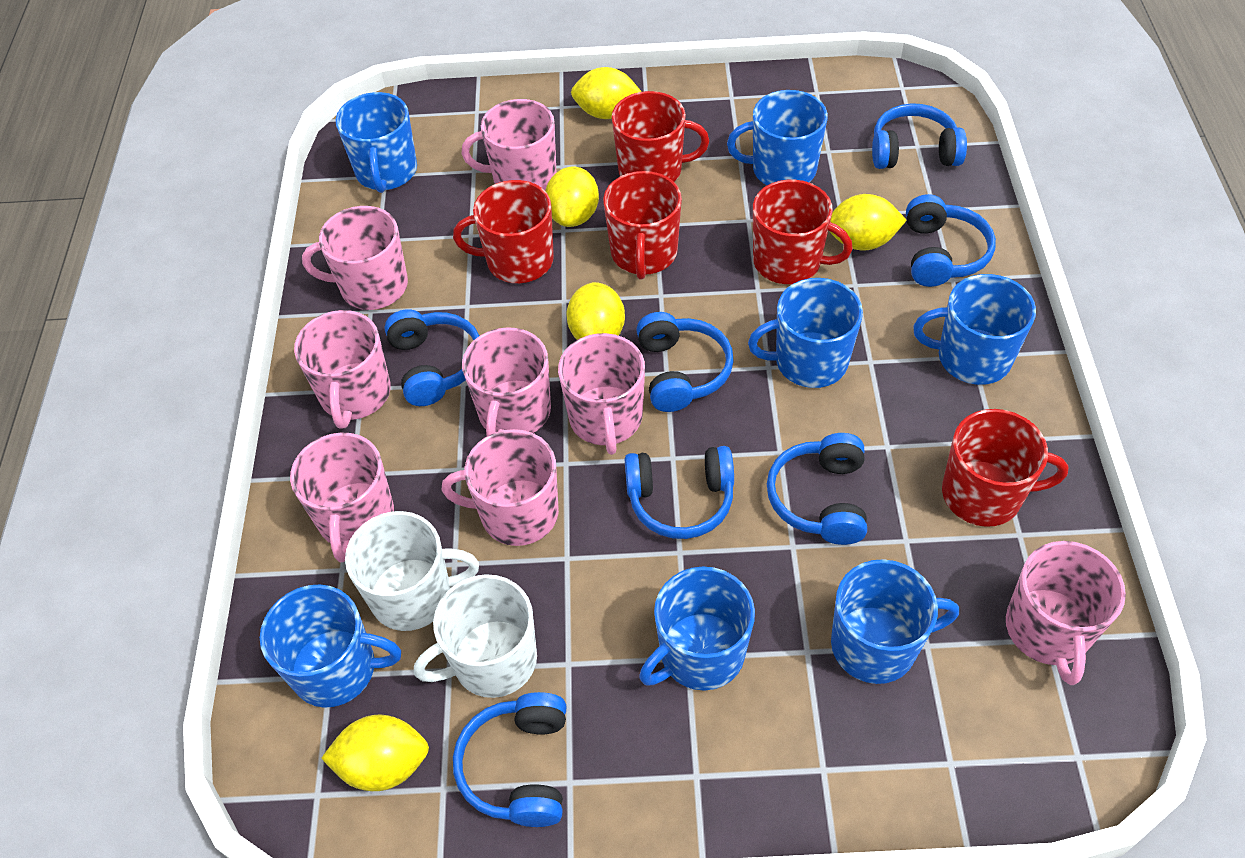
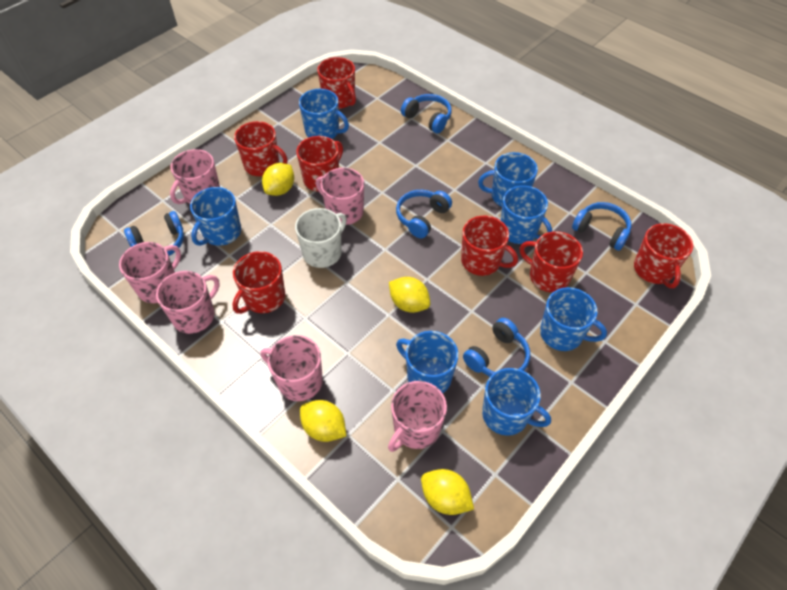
blue headphones: 7 -> 5
pink mug: 8 -> 6
red mug: 5 -> 7
white mug: 2 -> 1
yellow lemon: 5 -> 4

